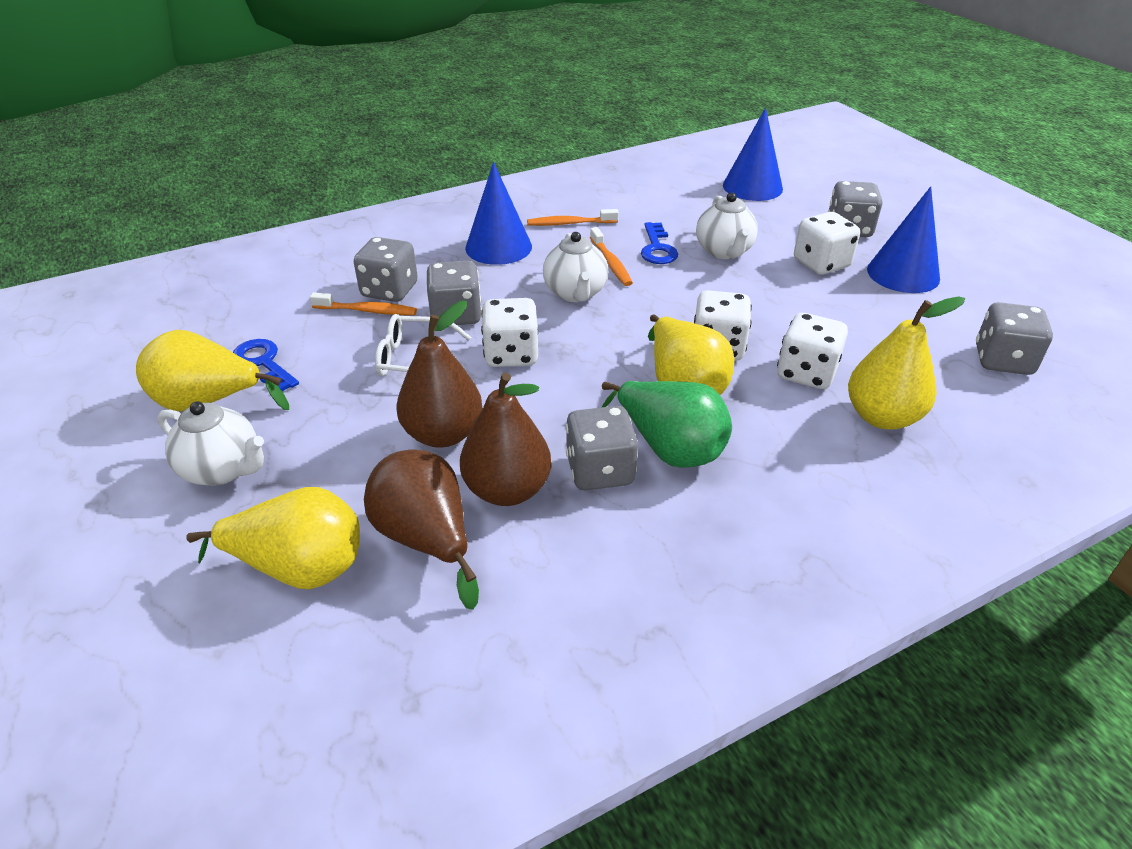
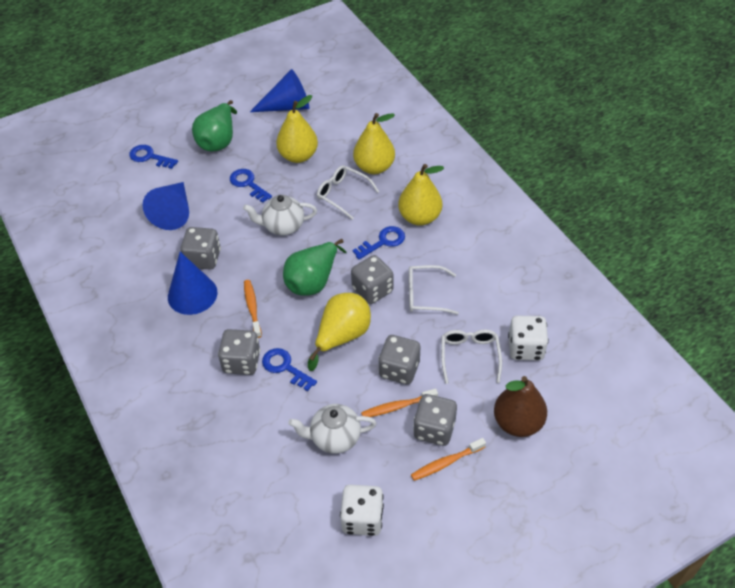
blue key: 2 -> 4
brown pear: 3 -> 1
green pear: 1 -> 2
white dice: 4 -> 2
white glasses: 1 -> 3
white teapot: 3 -> 2

